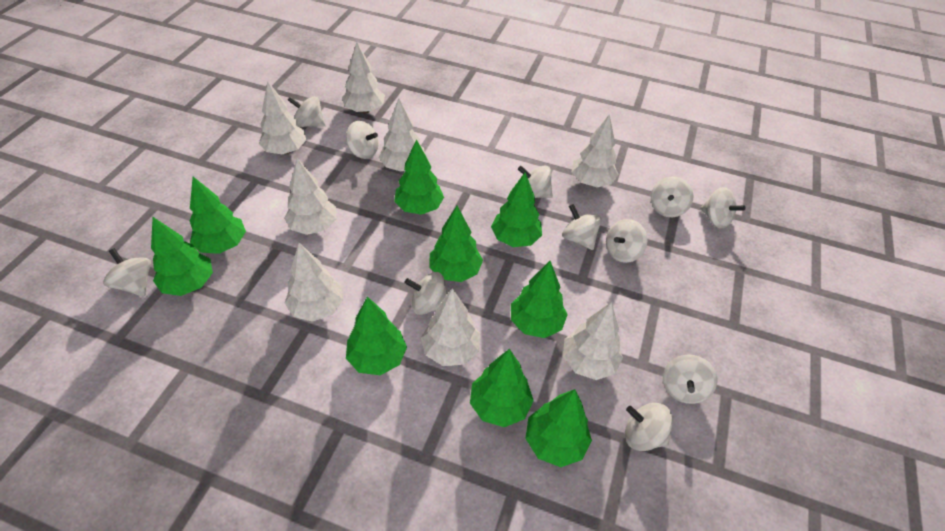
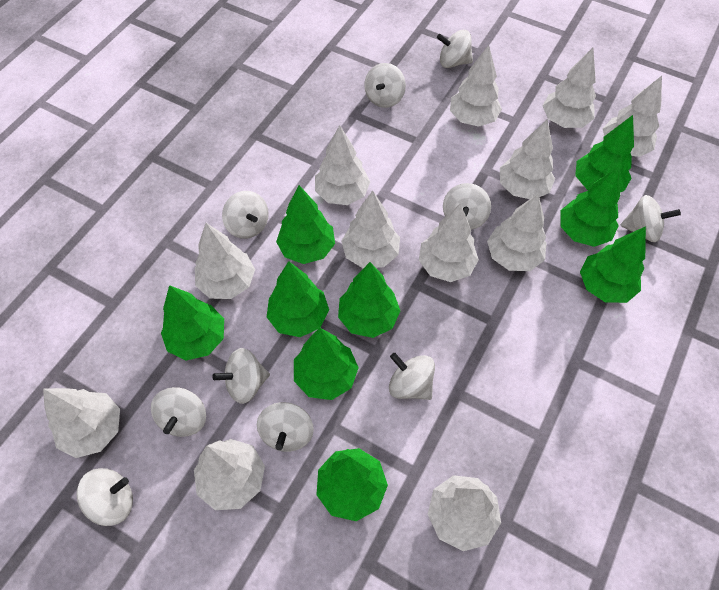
white spinning top: 11 -> 10
white tree: 8 -> 12

